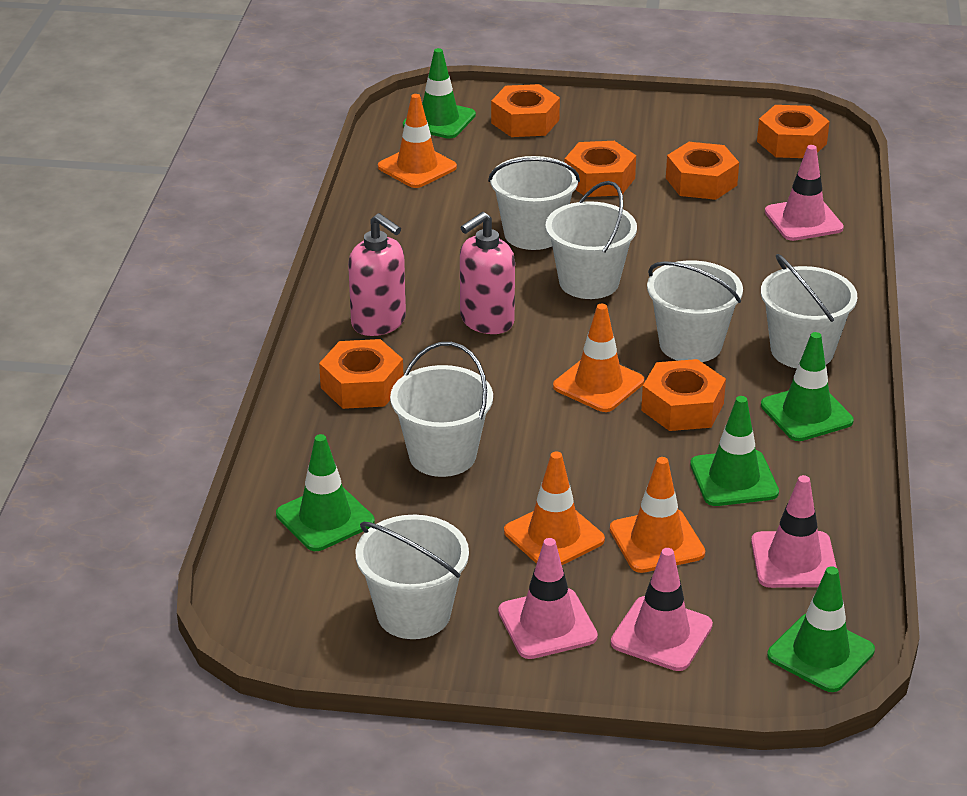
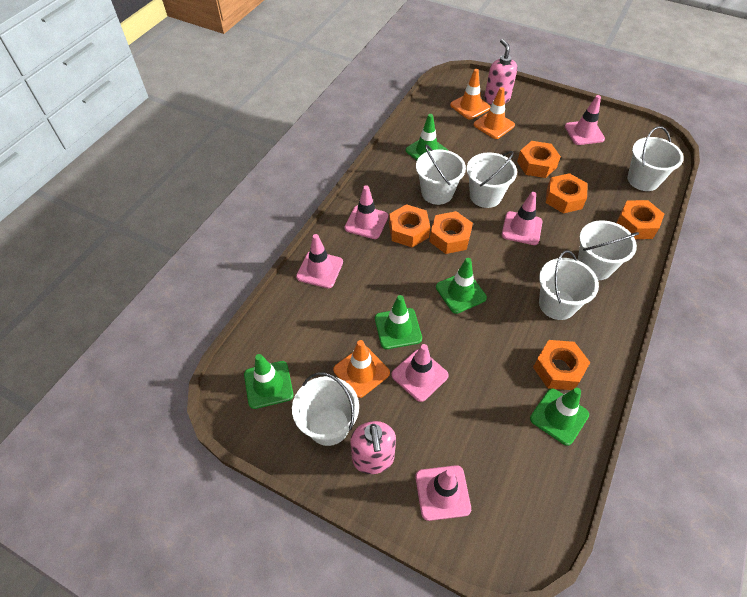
orange traffic cone: 4 -> 3
pink traffic cone: 4 -> 6

